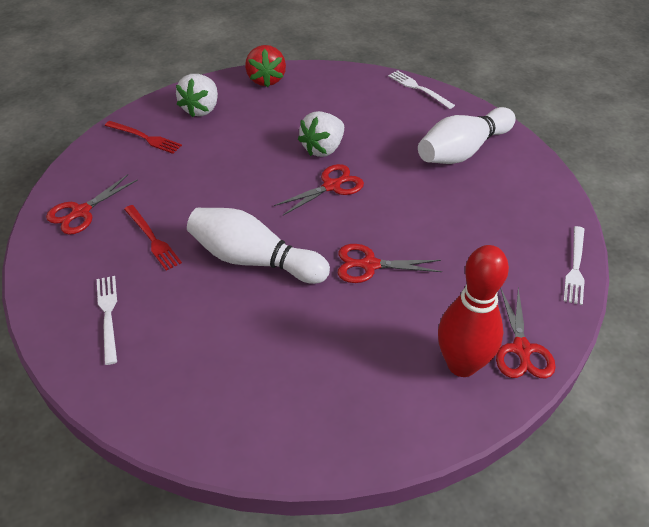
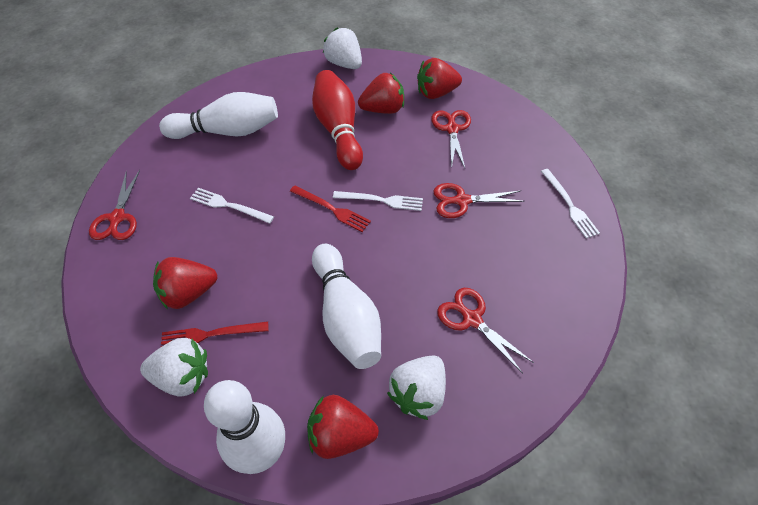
red strawberry: 1 -> 4
white bowling pin: 2 -> 3
white strawberry: 2 -> 3

